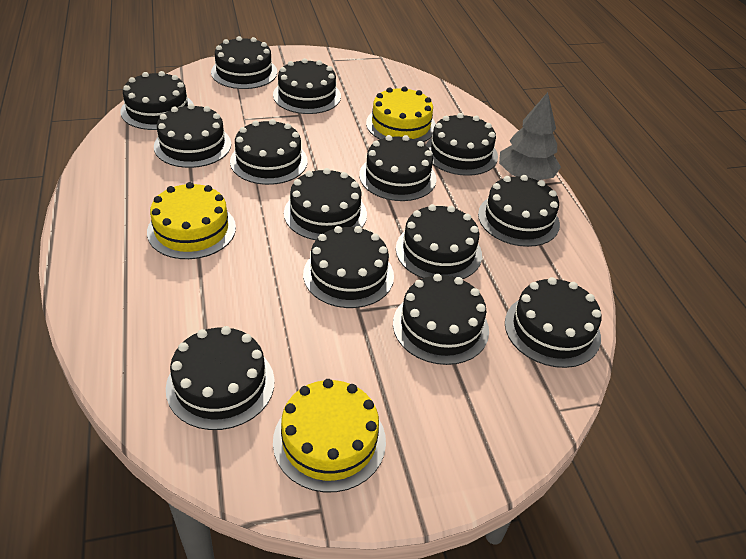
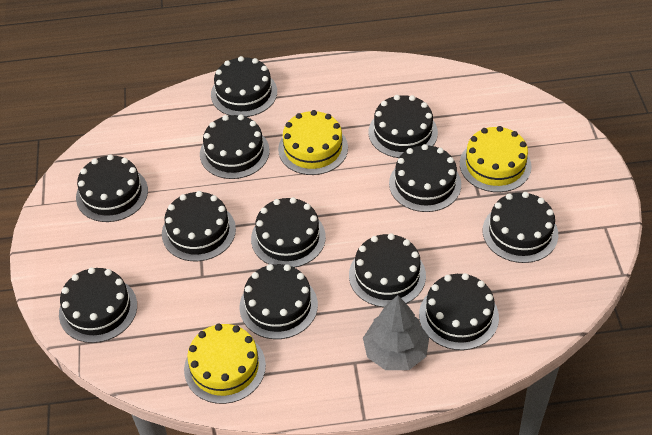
black cake: 14 -> 12

